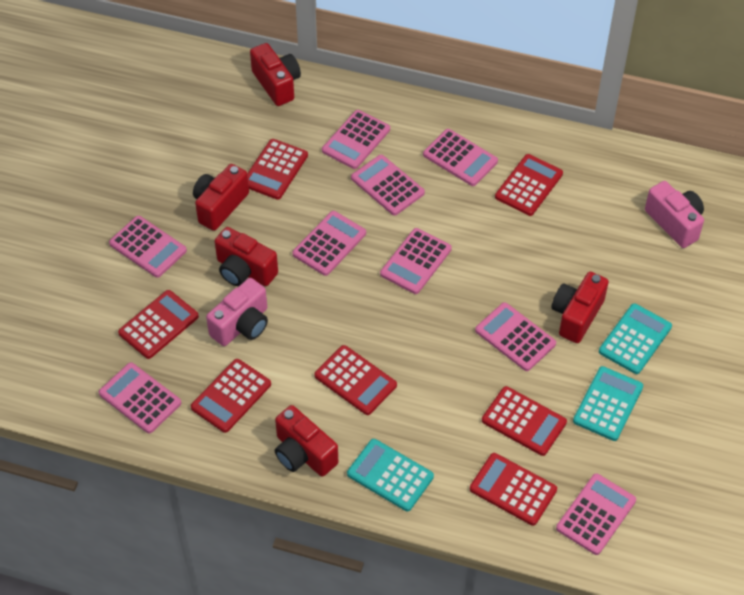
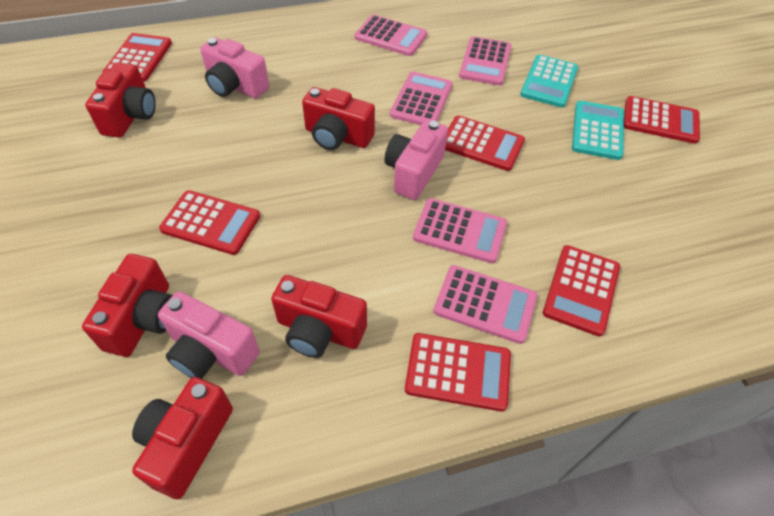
pink calculator: 9 -> 5
pink camera: 2 -> 3
red calculator: 7 -> 6
turquoise calculator: 3 -> 2

